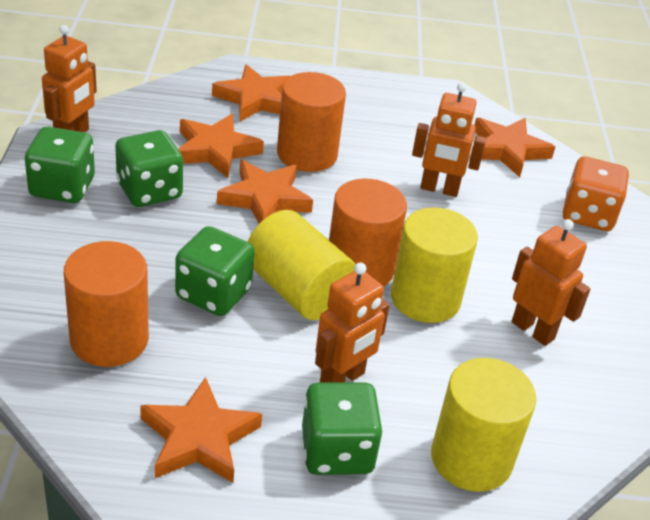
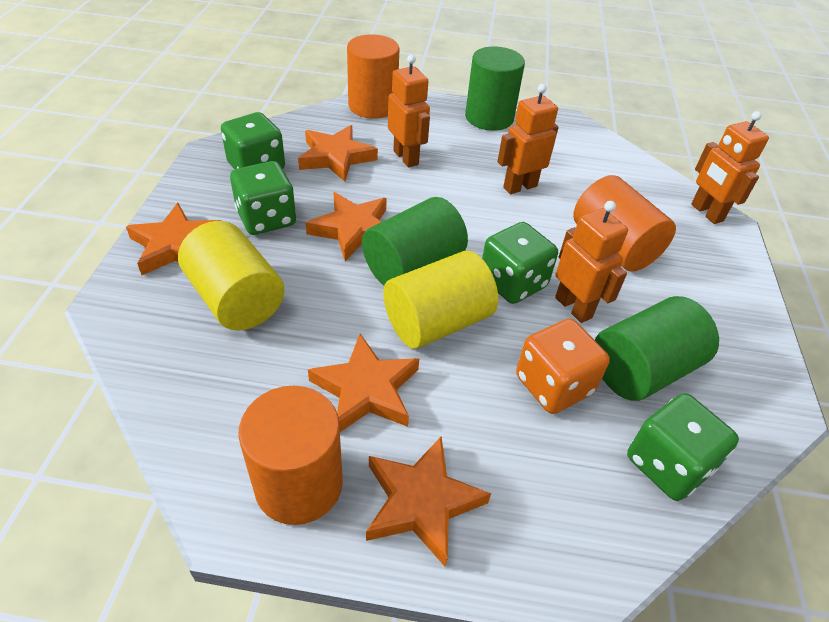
green cylinder: 0 -> 3
yellow cylinder: 3 -> 2

